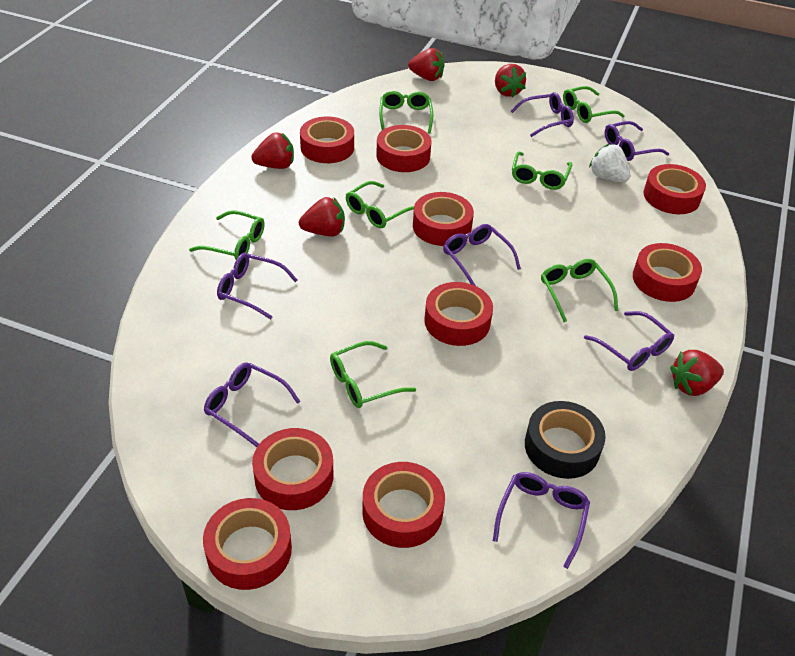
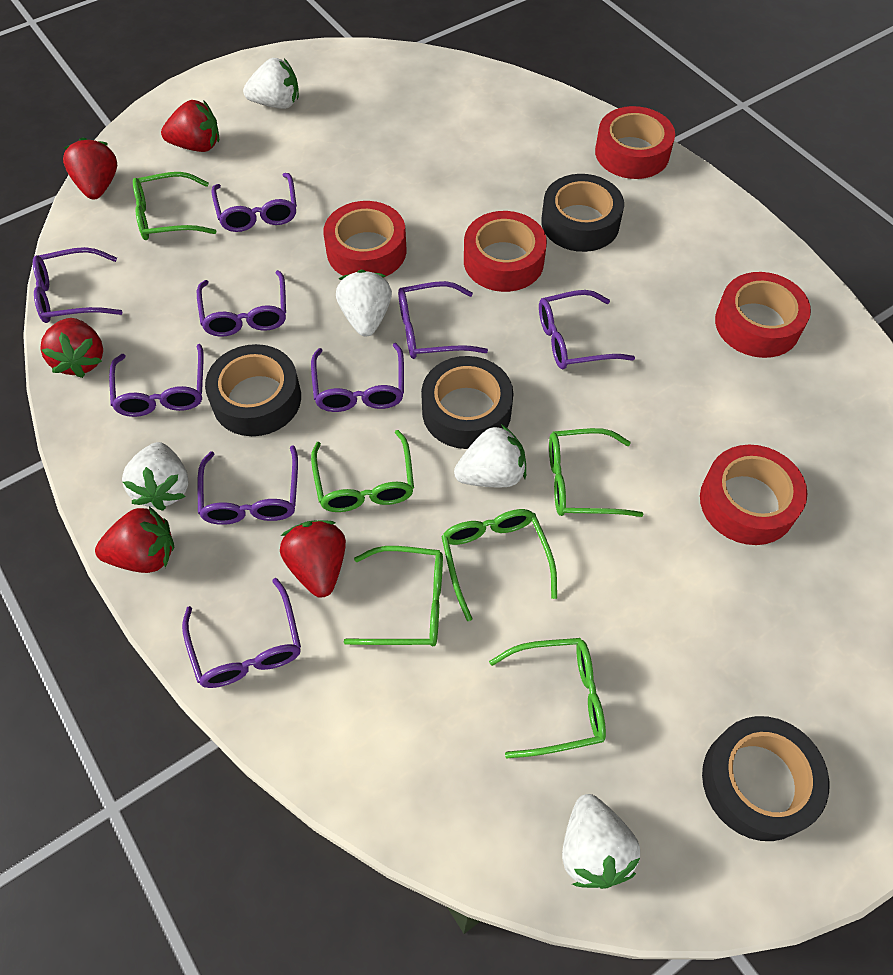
black tape: 1 -> 4
green glasses: 7 -> 6
purple glasses: 7 -> 9
red tape: 9 -> 5
white strawberry: 1 -> 5

